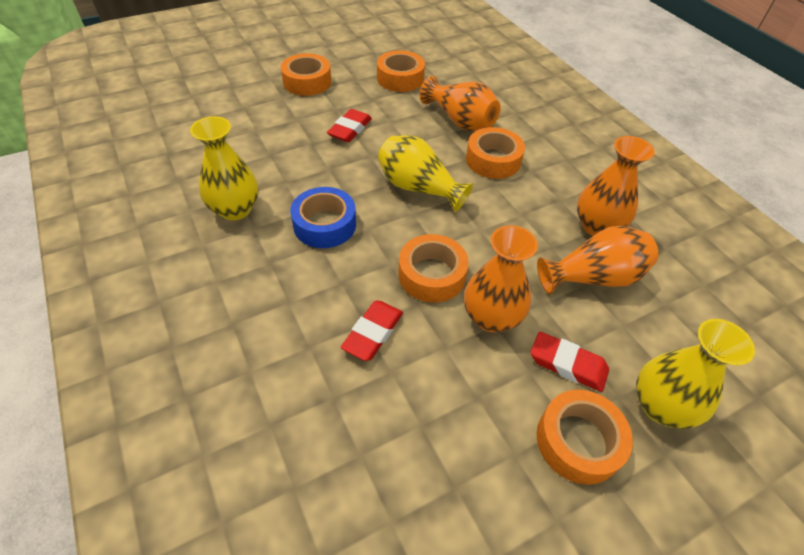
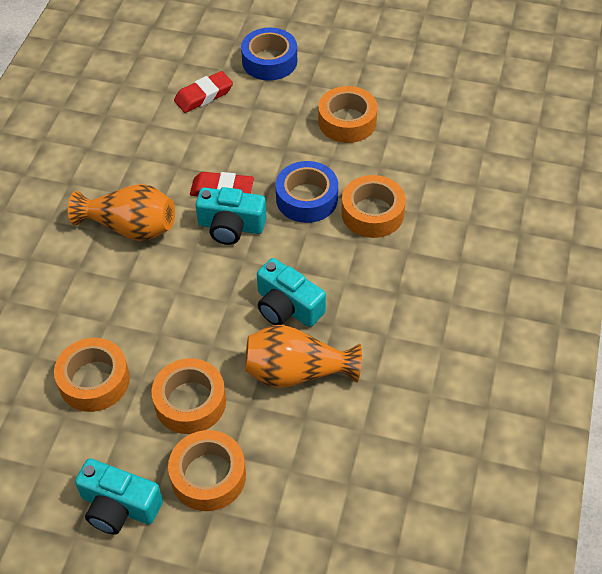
blue tape: 1 -> 2
orange vase: 4 -> 2
red eraser: 3 -> 2
turquoise camera: 0 -> 3
yellow vase: 3 -> 0

